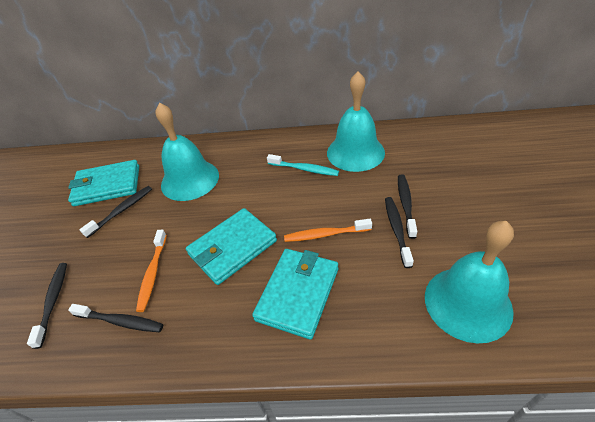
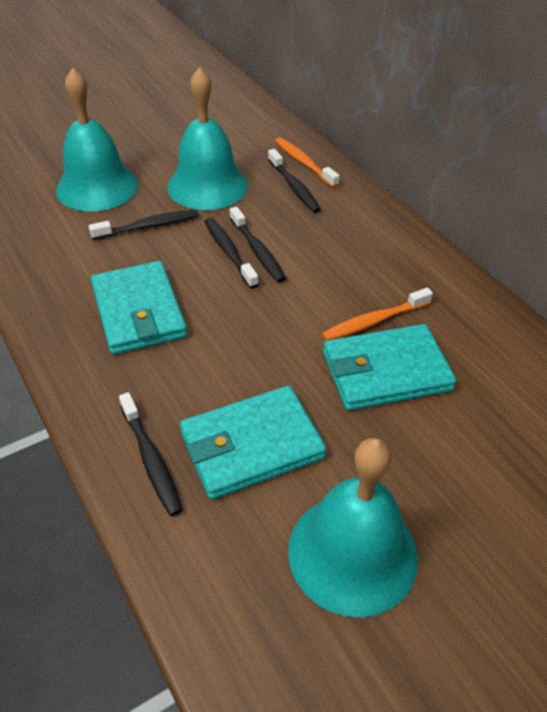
turquoise toothbrush: 1 -> 0

